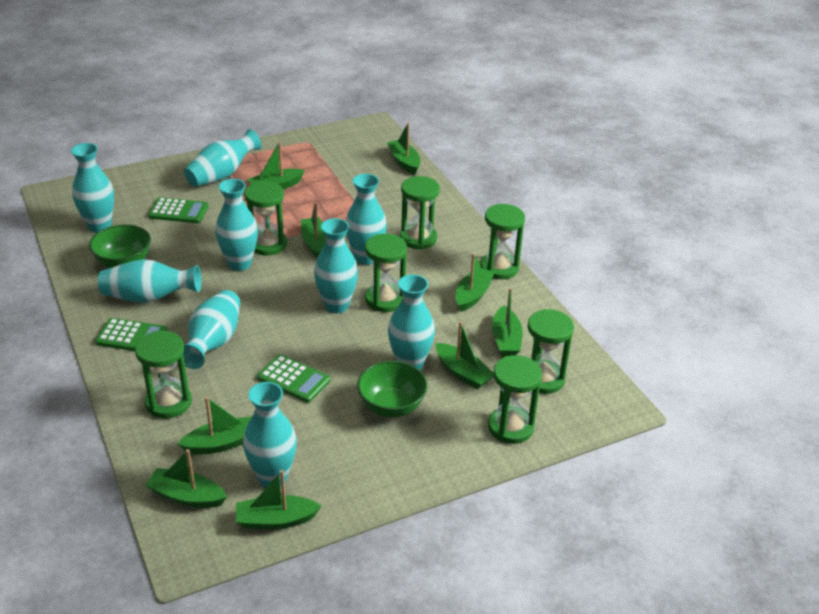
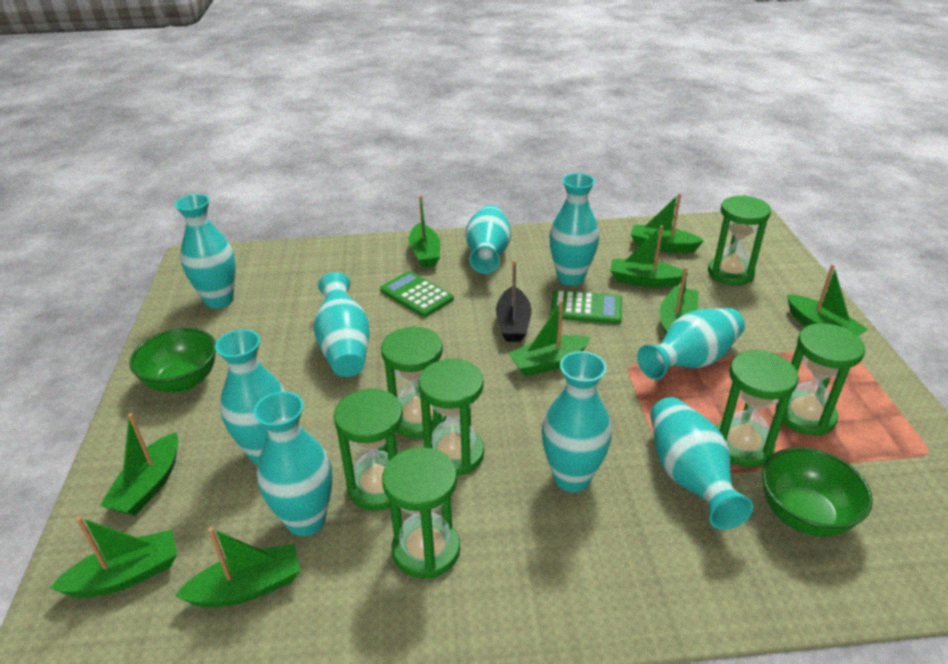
black boat: 0 -> 1
green calculator: 3 -> 2

